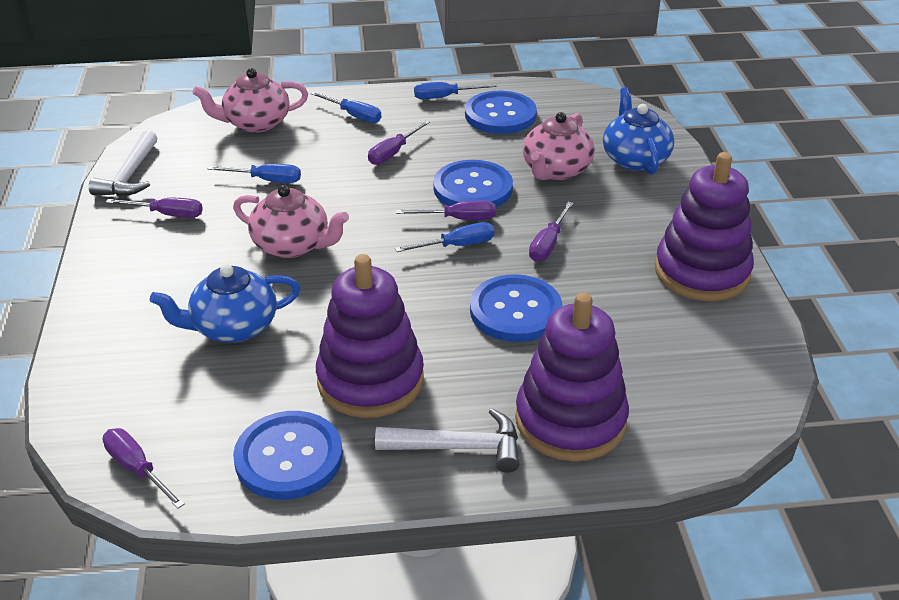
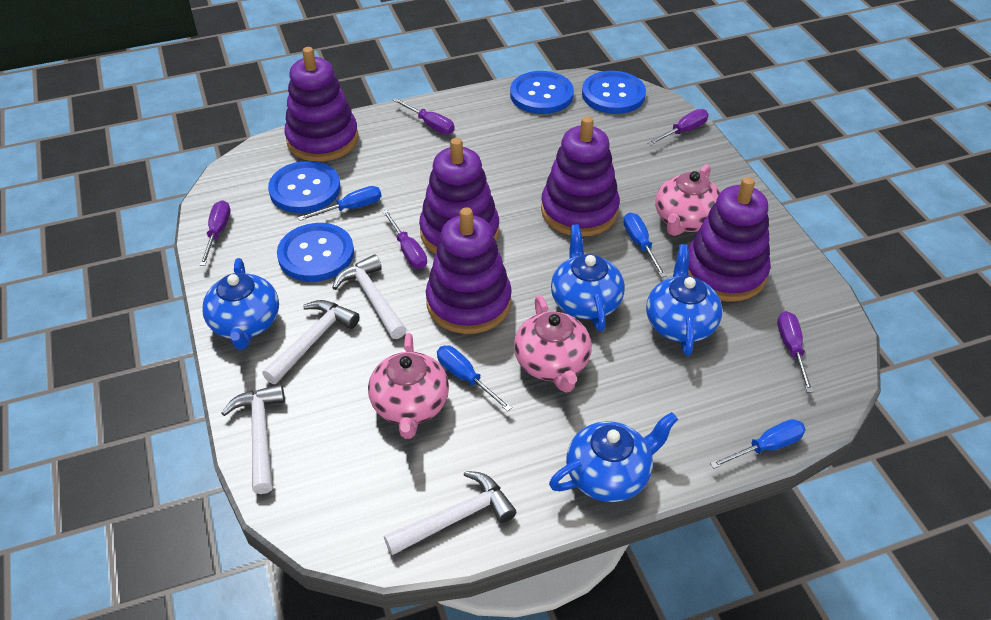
blue teapot: 2 -> 4
purple stacking toy: 3 -> 5
white hammer: 2 -> 4

